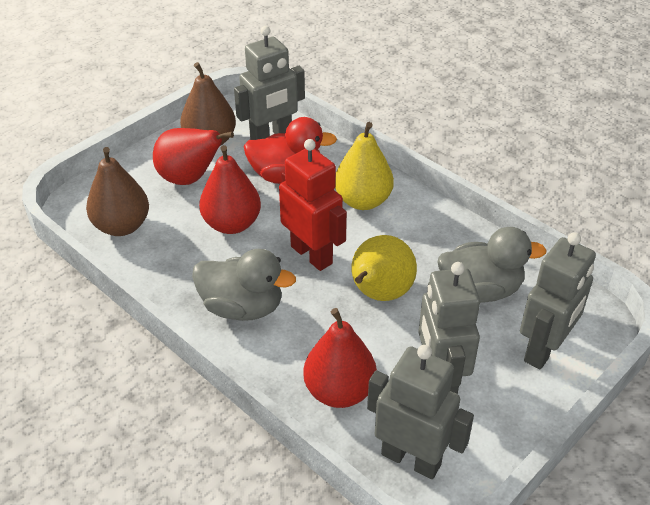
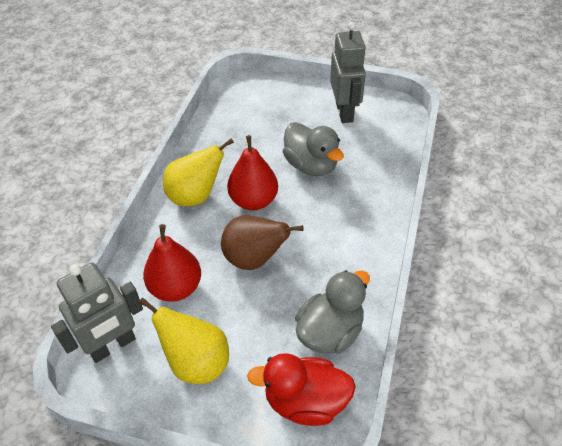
brown pear: 2 -> 1
grey robot: 4 -> 2
red pear: 3 -> 2
red robot: 1 -> 0

